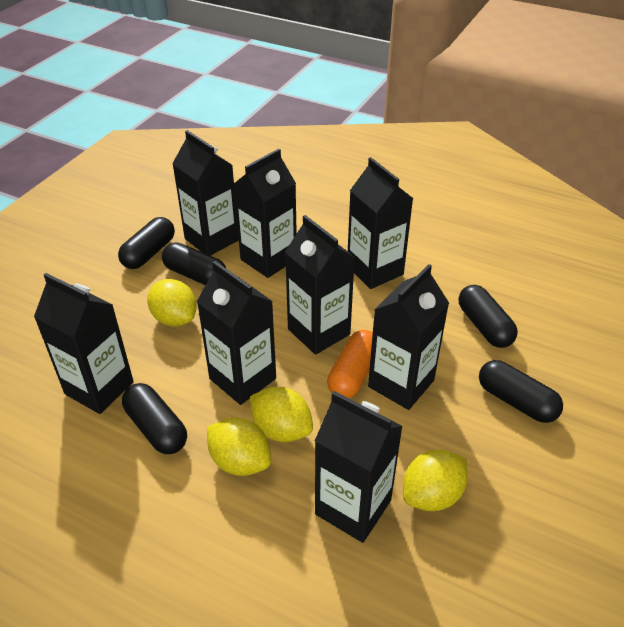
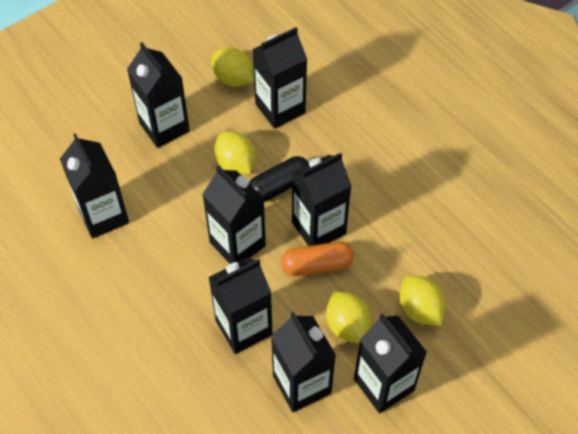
black capsule: 5 -> 1

